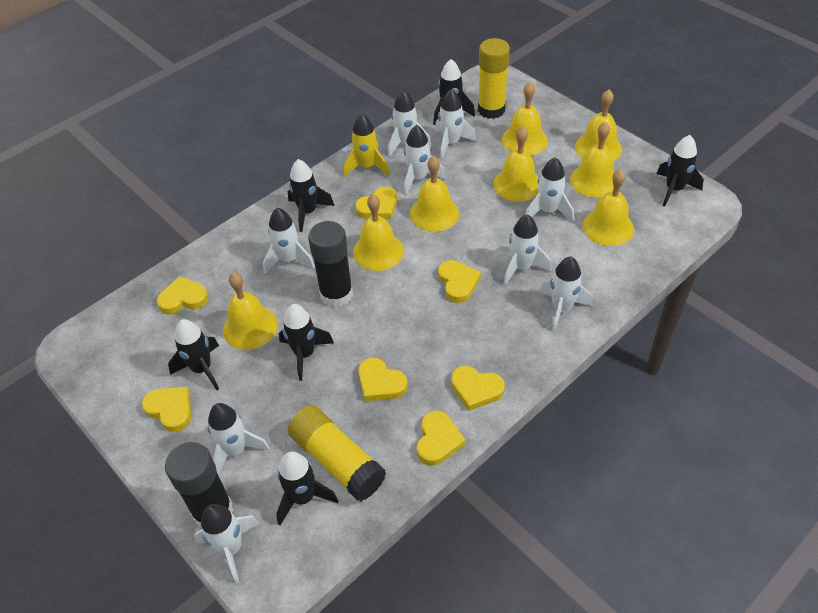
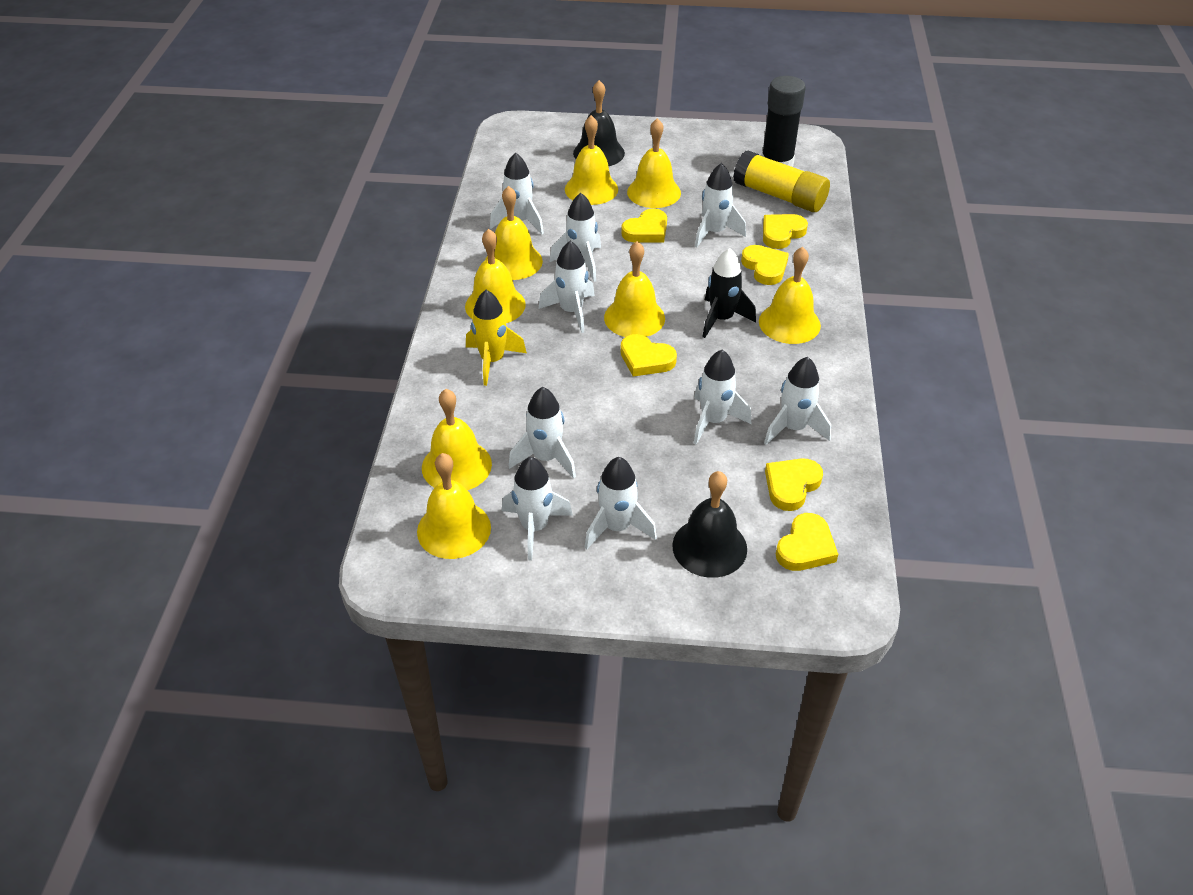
black bell: 0 -> 2
black glue stick: 2 -> 1
black rocket: 6 -> 1
yellow glue stick: 2 -> 1
yellow heart: 7 -> 6

